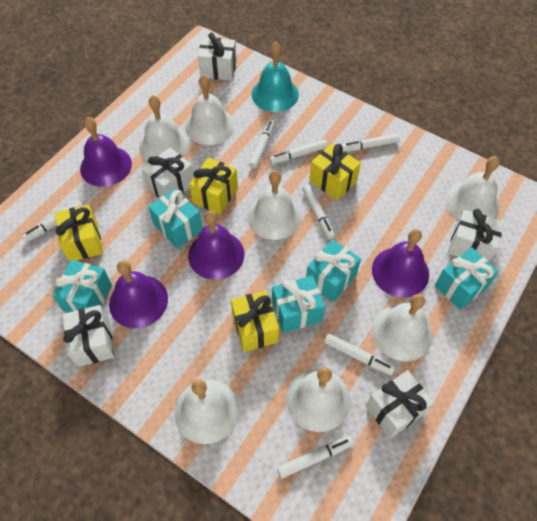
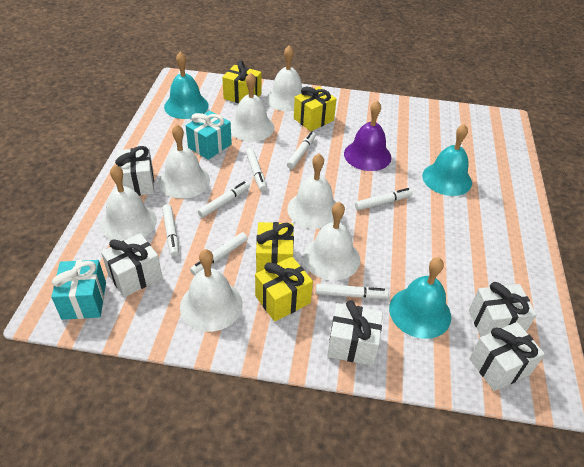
purple bell: 4 -> 1
turquoise bell: 1 -> 3
turquoise gift: 5 -> 2

